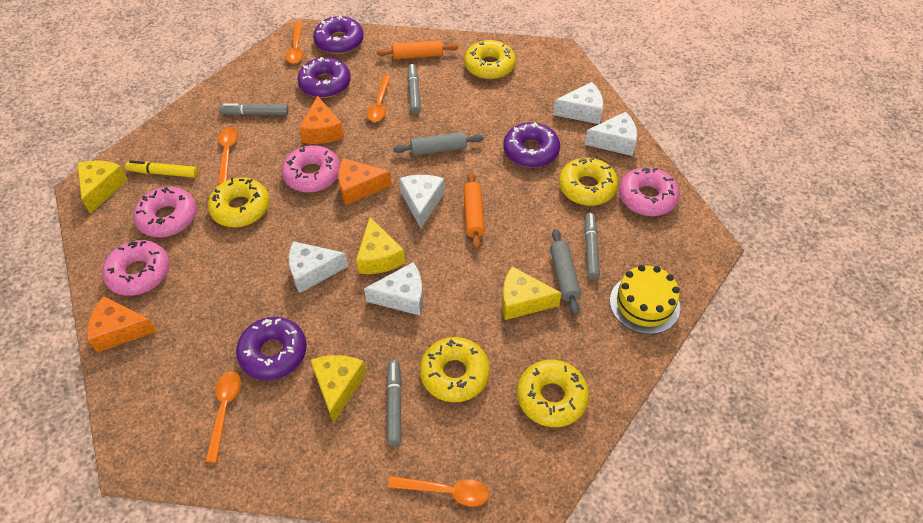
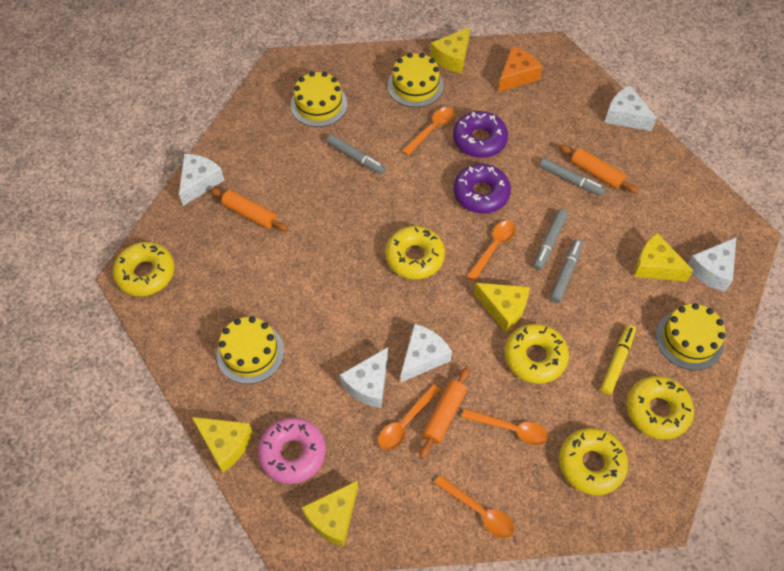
grey rolling pin: 2 -> 0
orange cheese: 3 -> 1
orange rolling pin: 2 -> 3
pink donut: 4 -> 1
purple donut: 4 -> 2
yellow cake: 1 -> 4
yellow cheese: 4 -> 5

